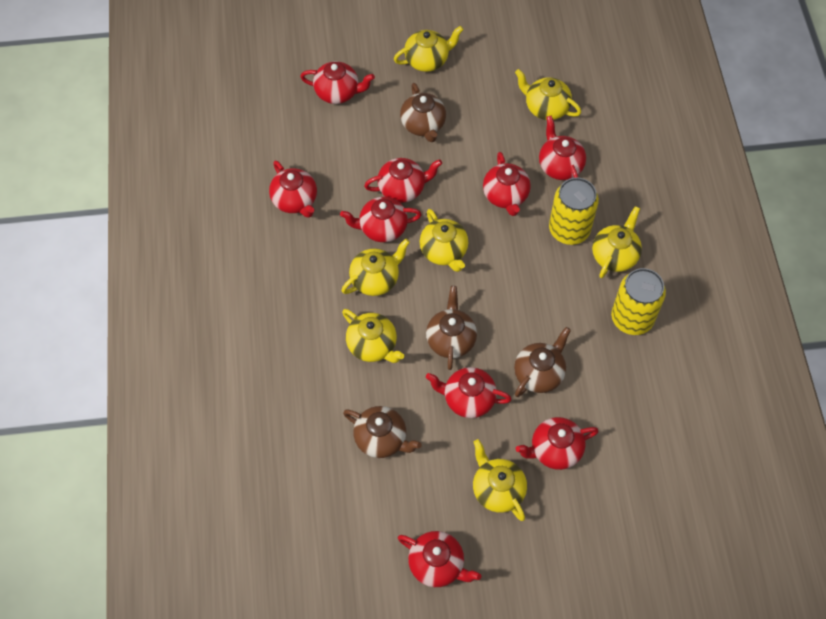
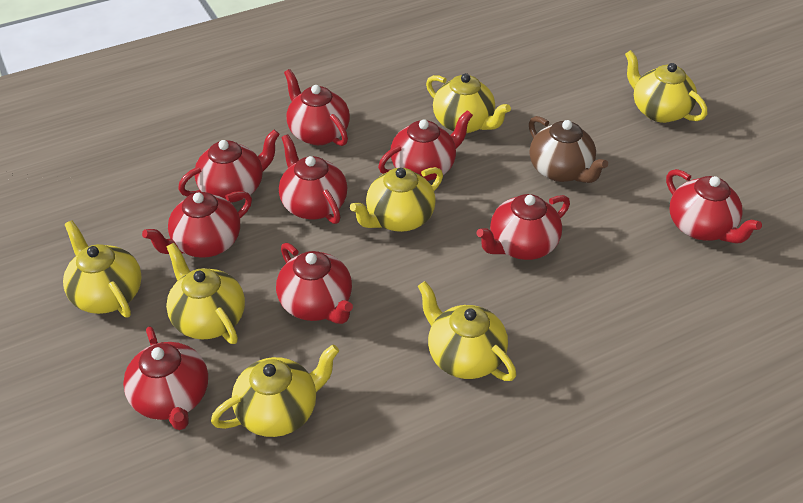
brown teapot: 4 -> 1
yellow can: 2 -> 0

